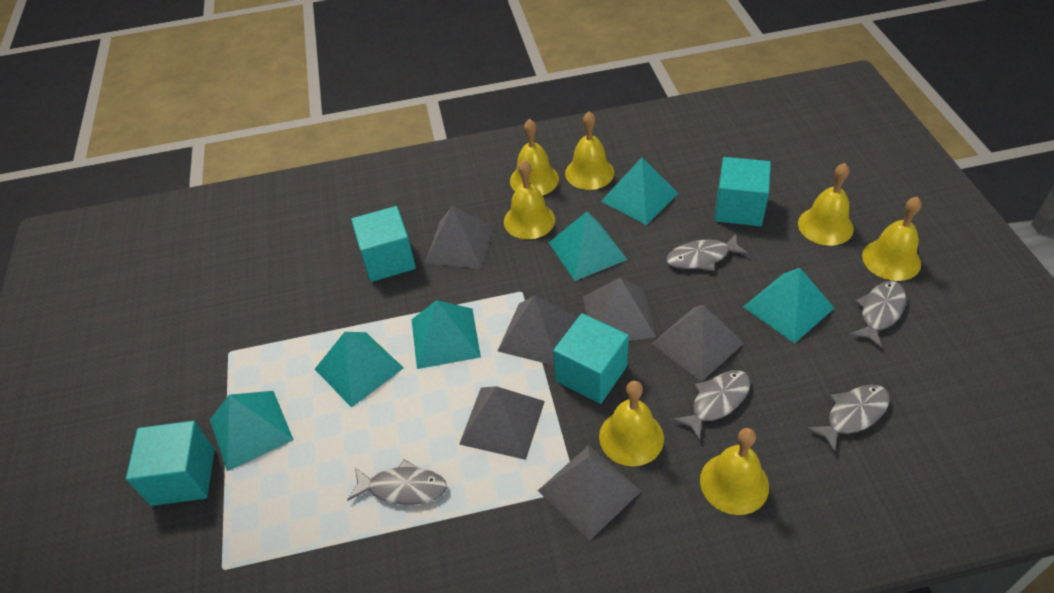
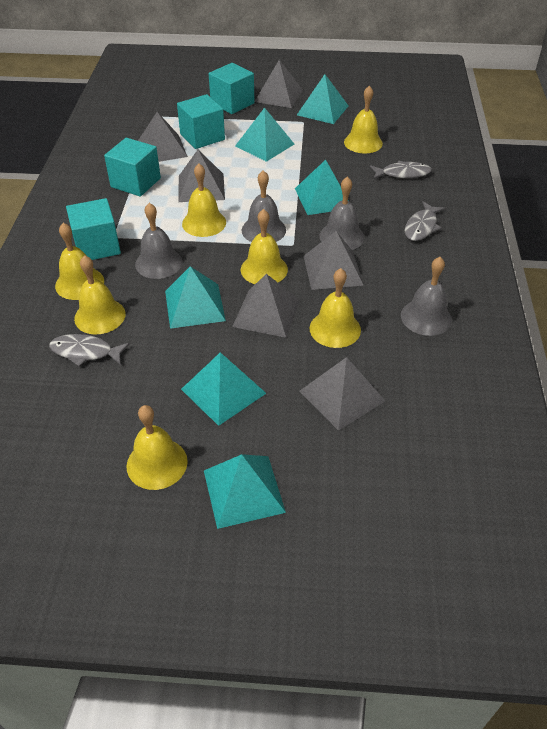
grey bell: 0 -> 4
grey fish: 5 -> 3

